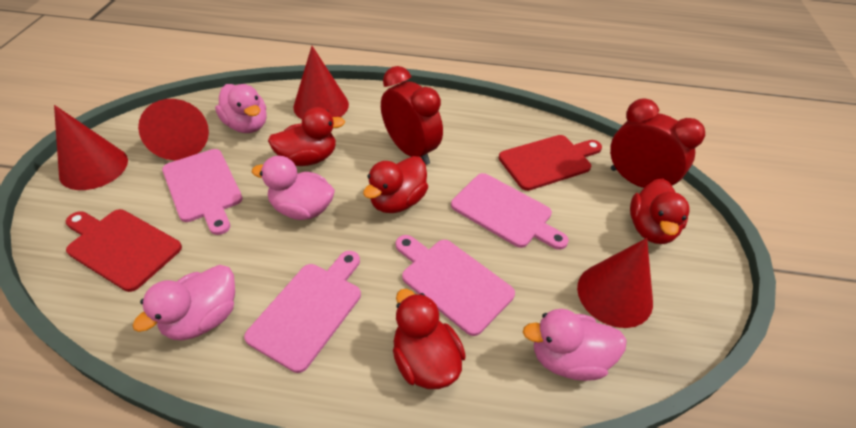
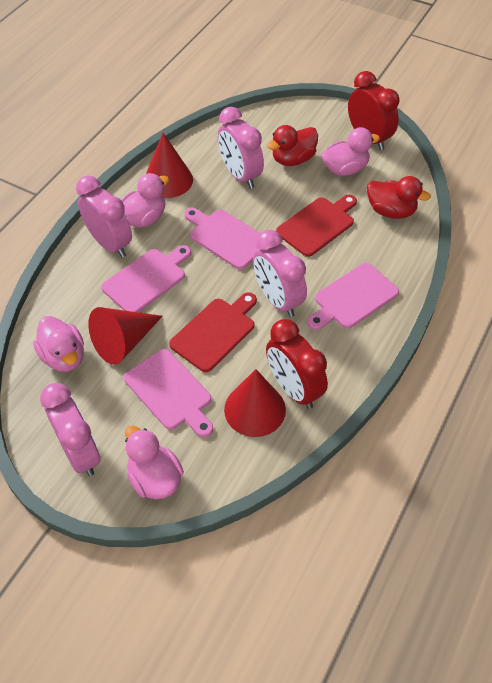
pink clock: 0 -> 4
red cone: 4 -> 3
red duck: 4 -> 2

